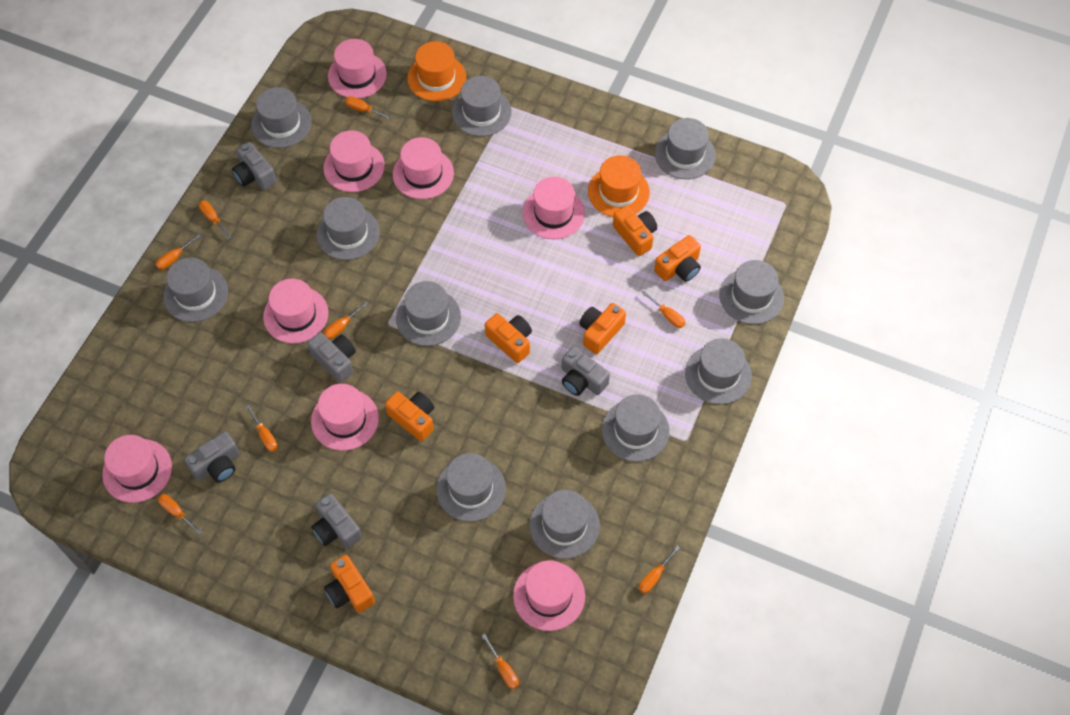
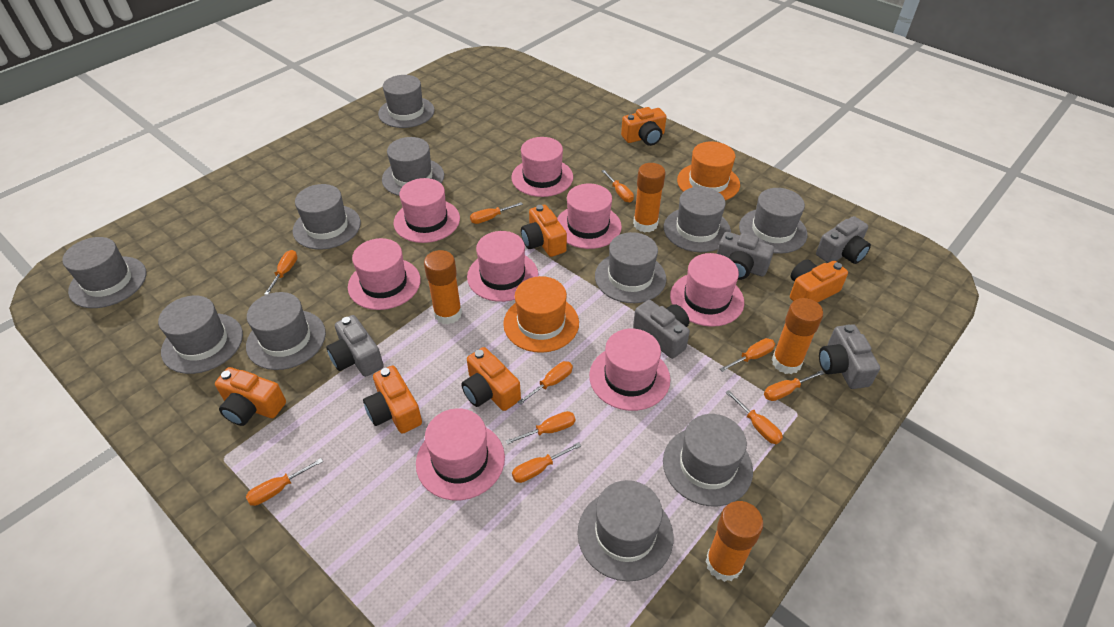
orange glue stick: 0 -> 4
orange screwdriver: 9 -> 10

